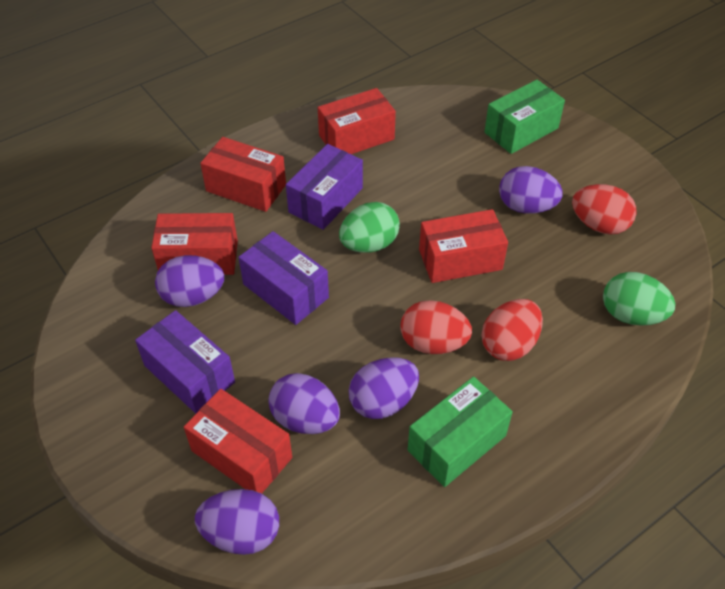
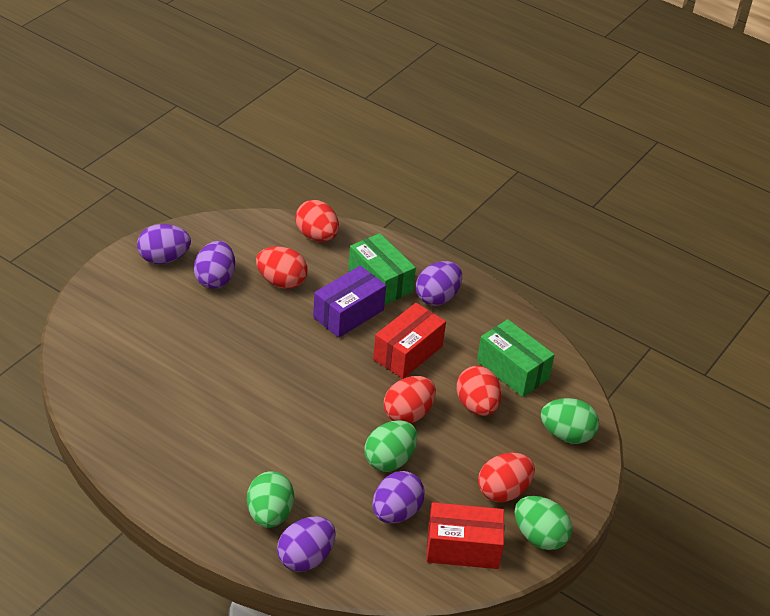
green egg: 2 -> 4
purple box: 3 -> 1
red box: 5 -> 2
red egg: 3 -> 5

